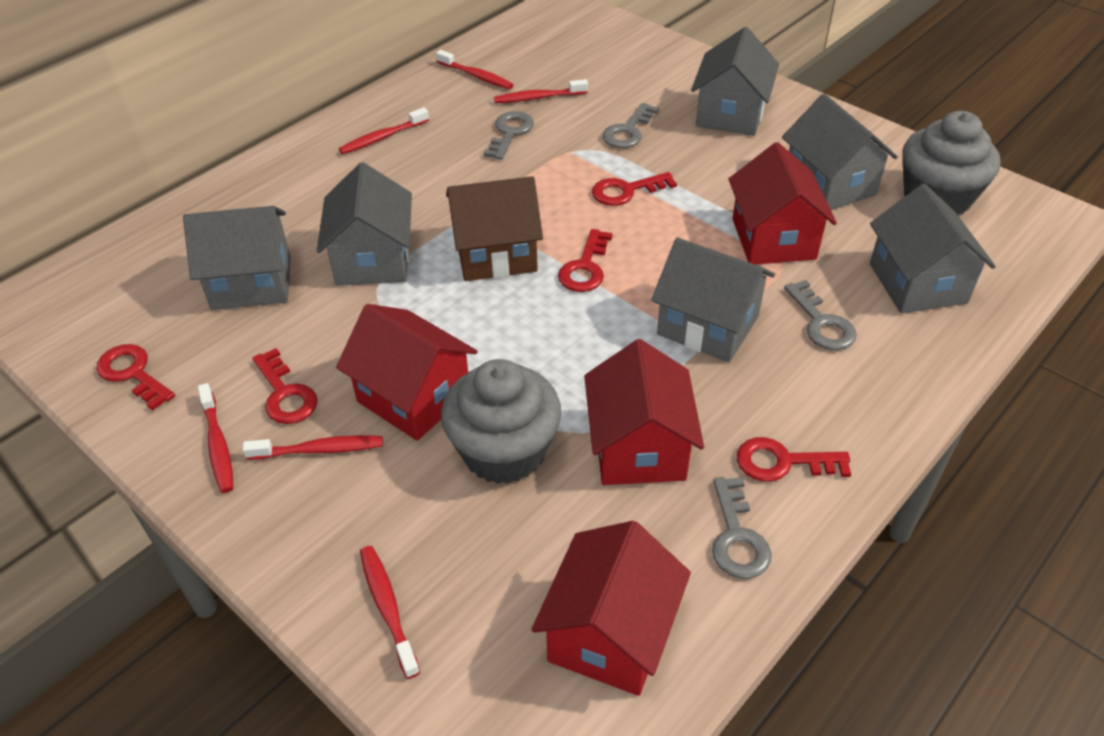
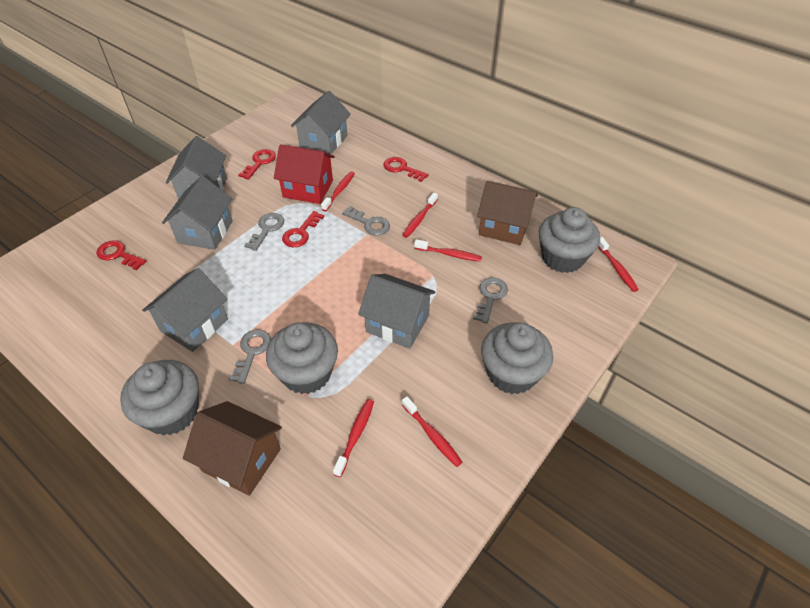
brown house: 1 -> 2
grey cupcake: 2 -> 4
grey house: 6 -> 5
red house: 4 -> 1
red key: 5 -> 4

